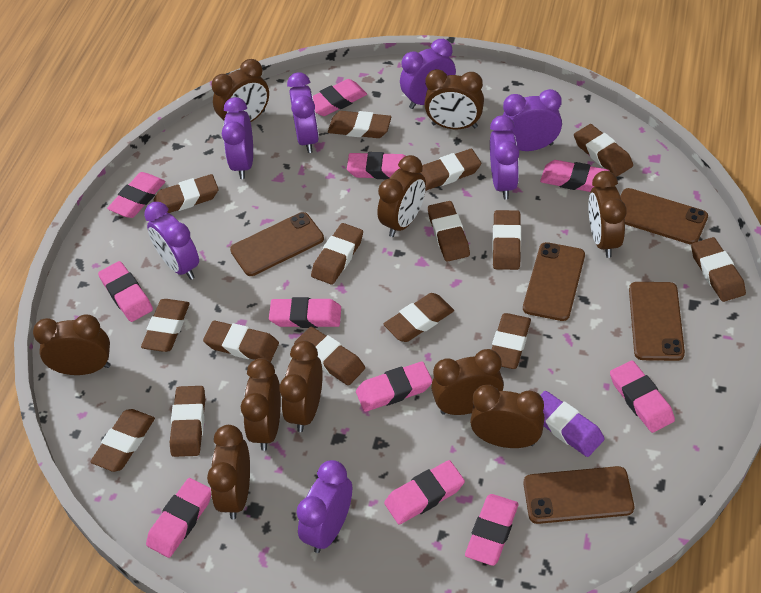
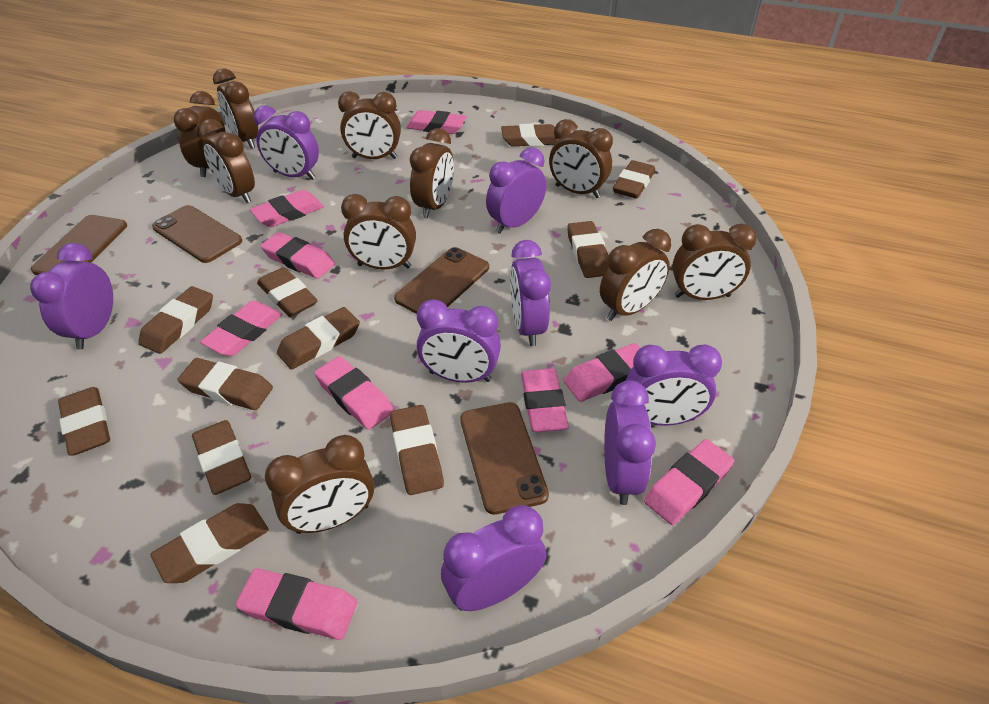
brown eraser: 15 -> 11
brown phone: 5 -> 4
pink eraser: 11 -> 9
purple clock: 7 -> 8
purple eraser: 1 -> 0

